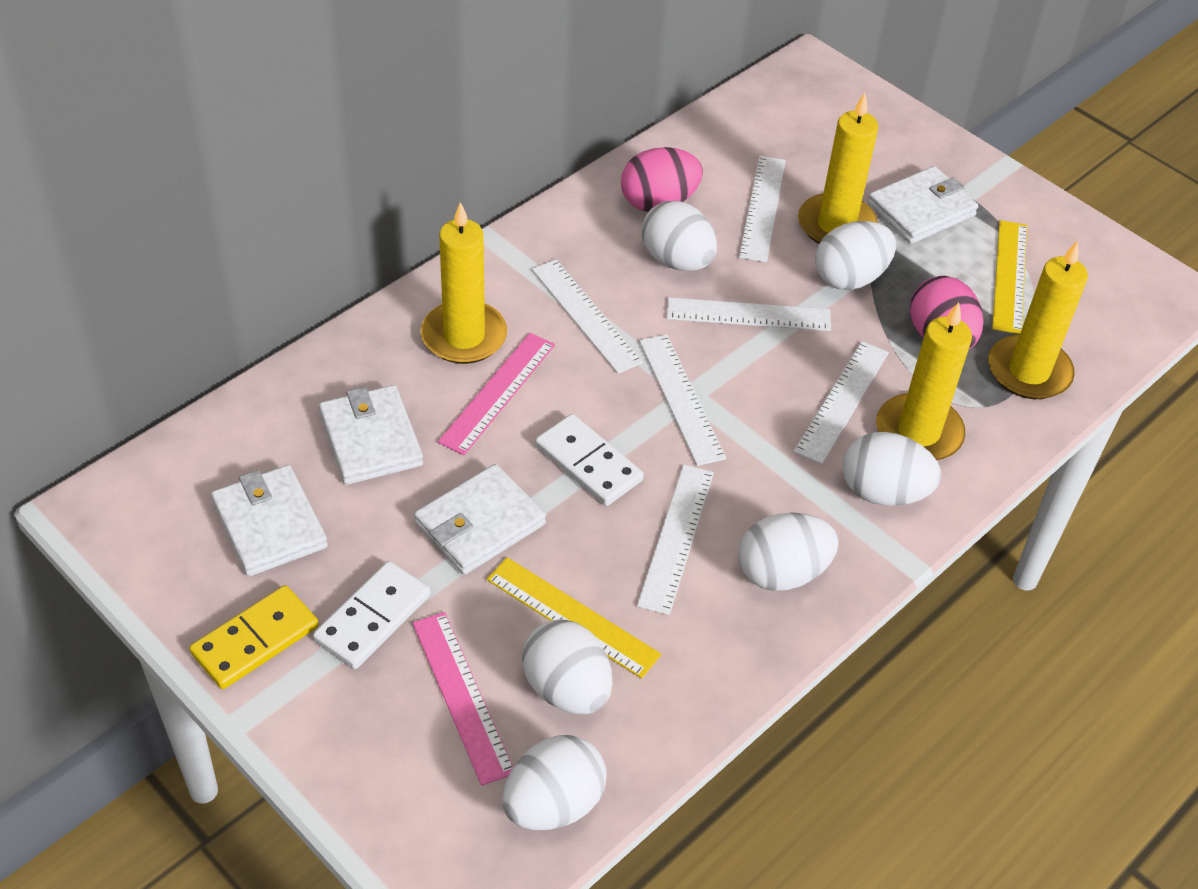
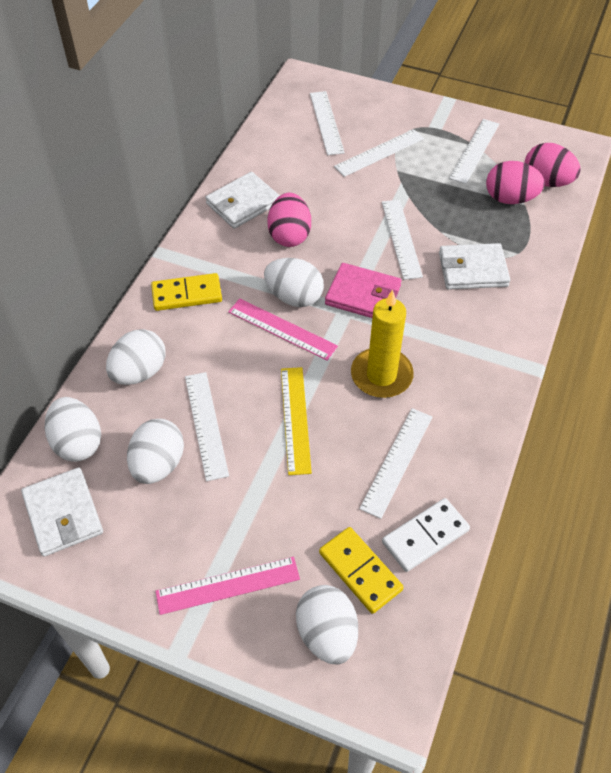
pink egg: 2 -> 3
pink wallet: 0 -> 1
white domino: 2 -> 1
white egg: 6 -> 5
white wallet: 4 -> 3
yellow candle: 4 -> 1
yellow domino: 1 -> 2
yellow ruler: 2 -> 1

